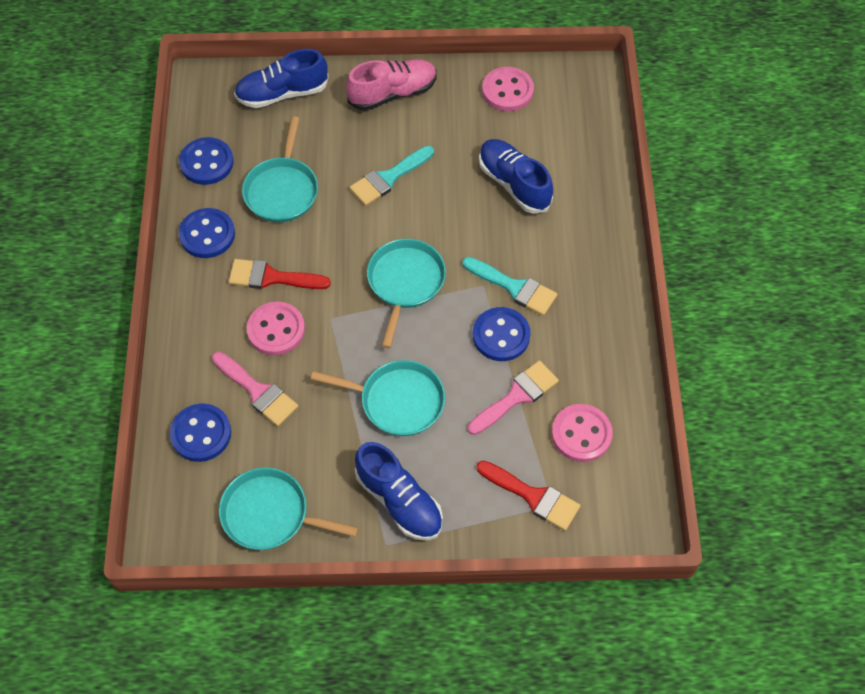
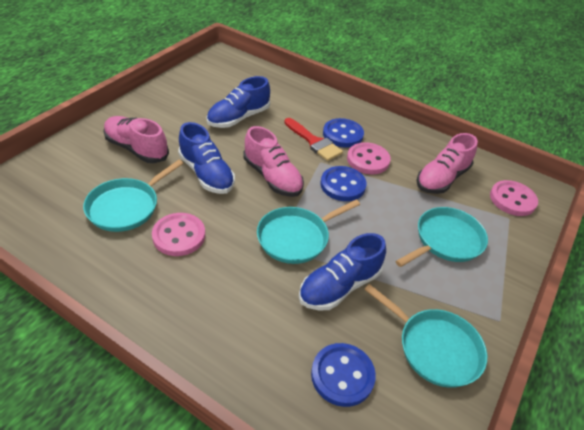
blue button: 4 -> 3
pink brush: 2 -> 0
pink shoe: 1 -> 3
red brush: 2 -> 1
turquoise brush: 2 -> 0

